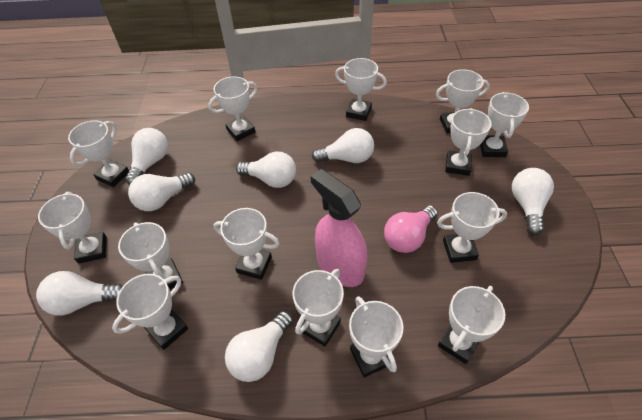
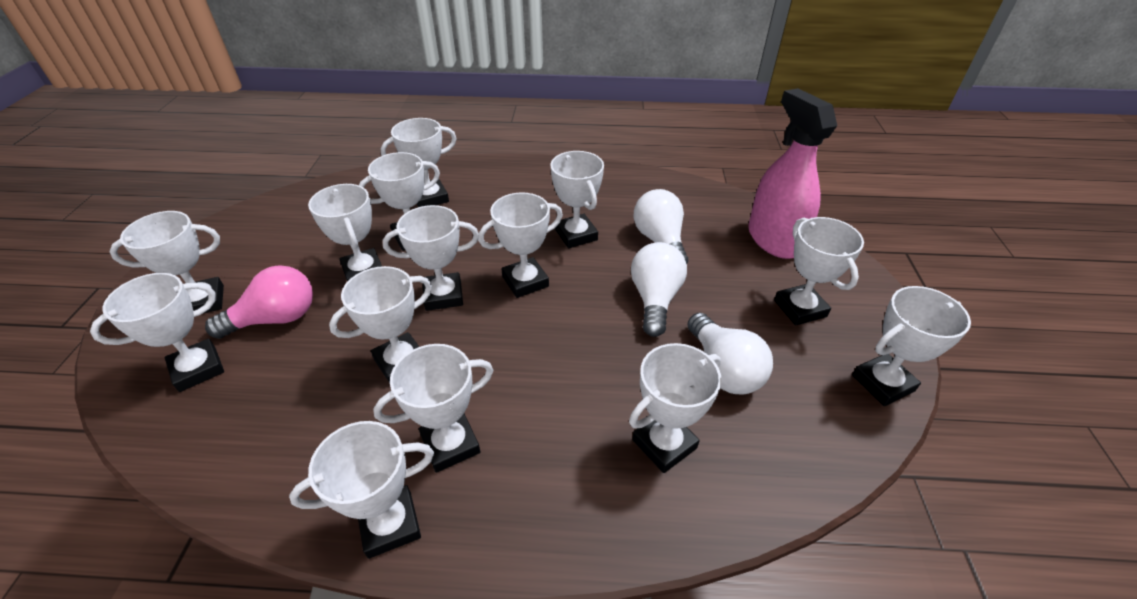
white light bulb: 7 -> 3

